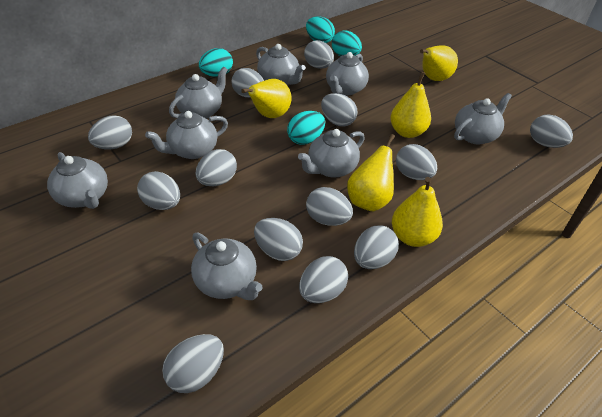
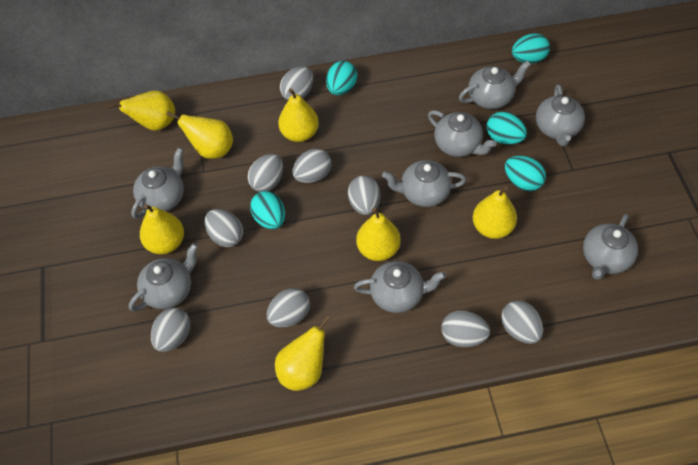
grey egg: 13 -> 9
turquoise egg: 4 -> 5
yellow pear: 5 -> 7

